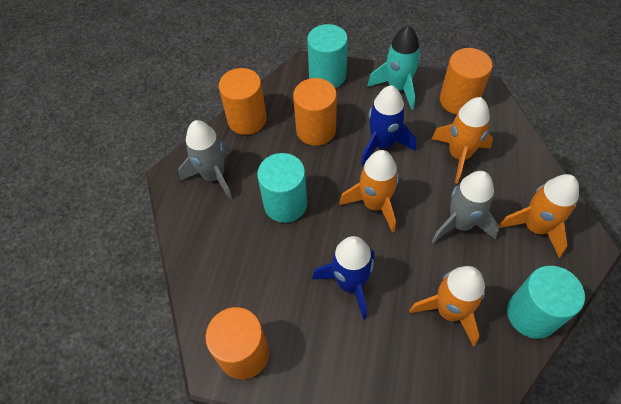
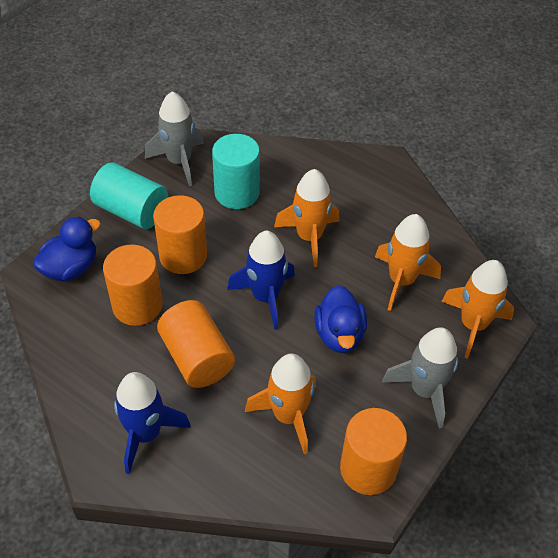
blue duck: 0 -> 2
turquoise cylinder: 3 -> 2
turquoise rocket: 1 -> 0

